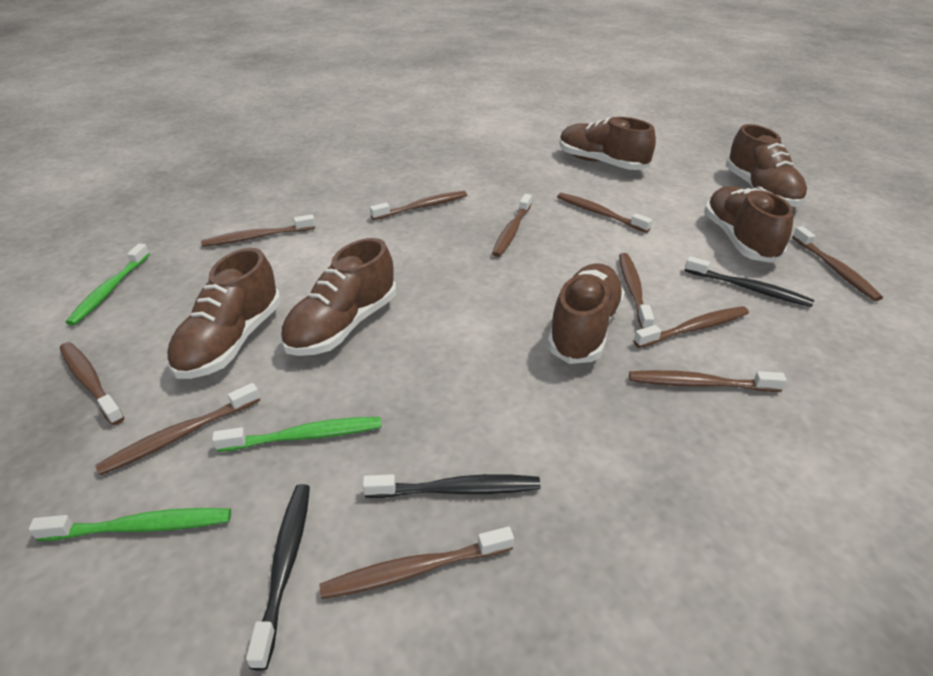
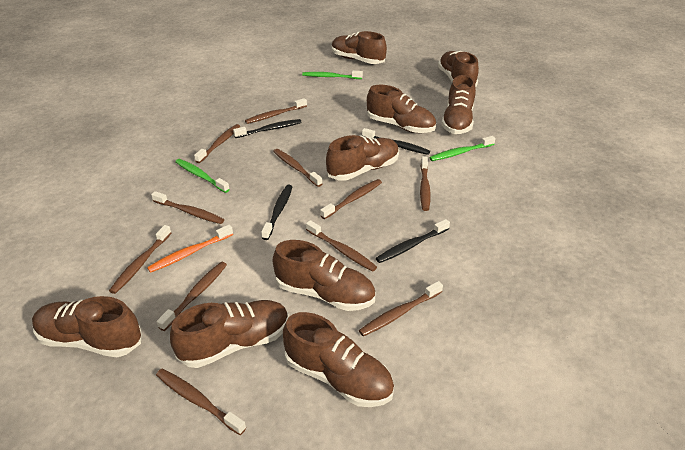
black toothbrush: 3 -> 4
brown shoe: 6 -> 9
orange toothbrush: 0 -> 1

